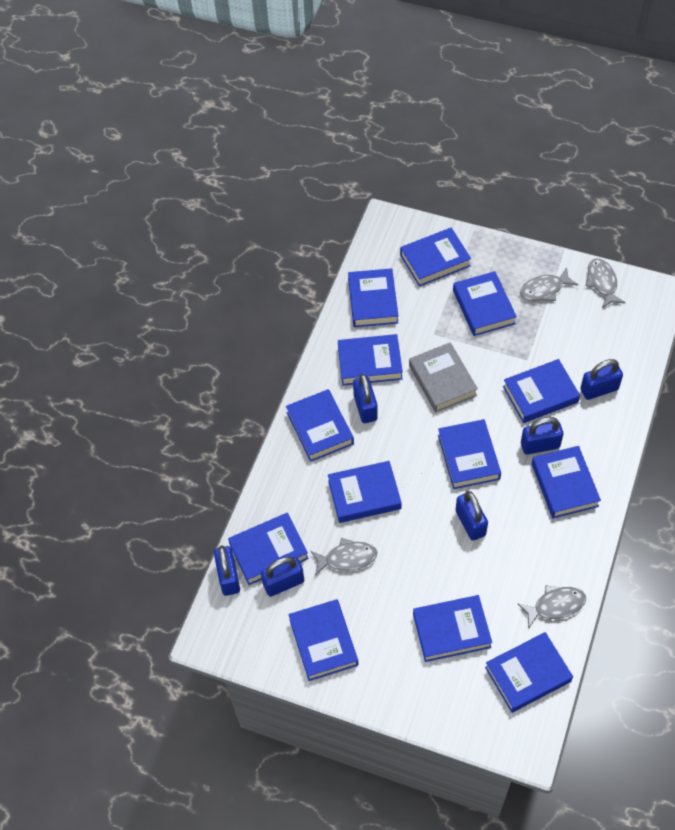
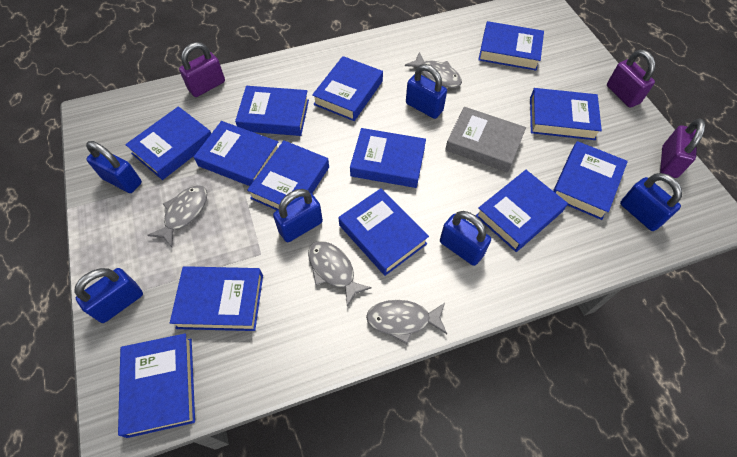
purple padlock: 0 -> 3

